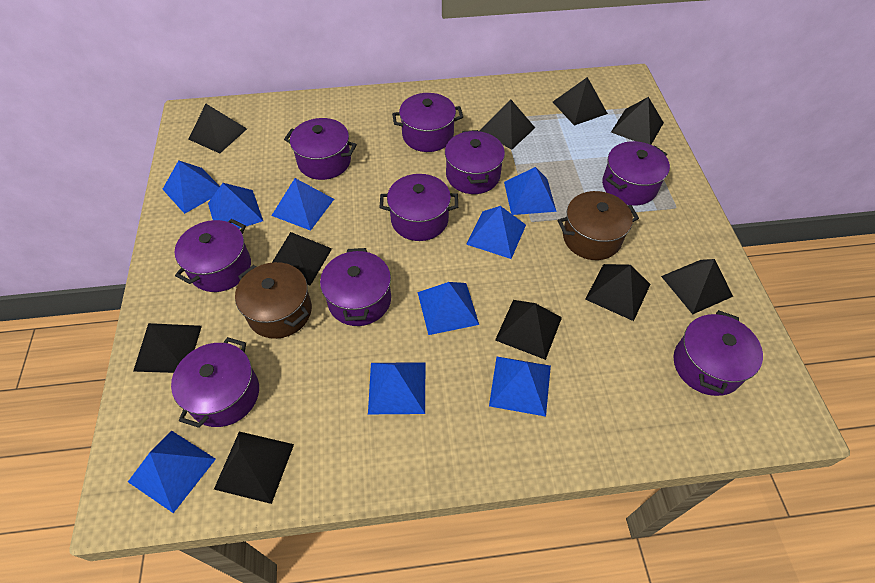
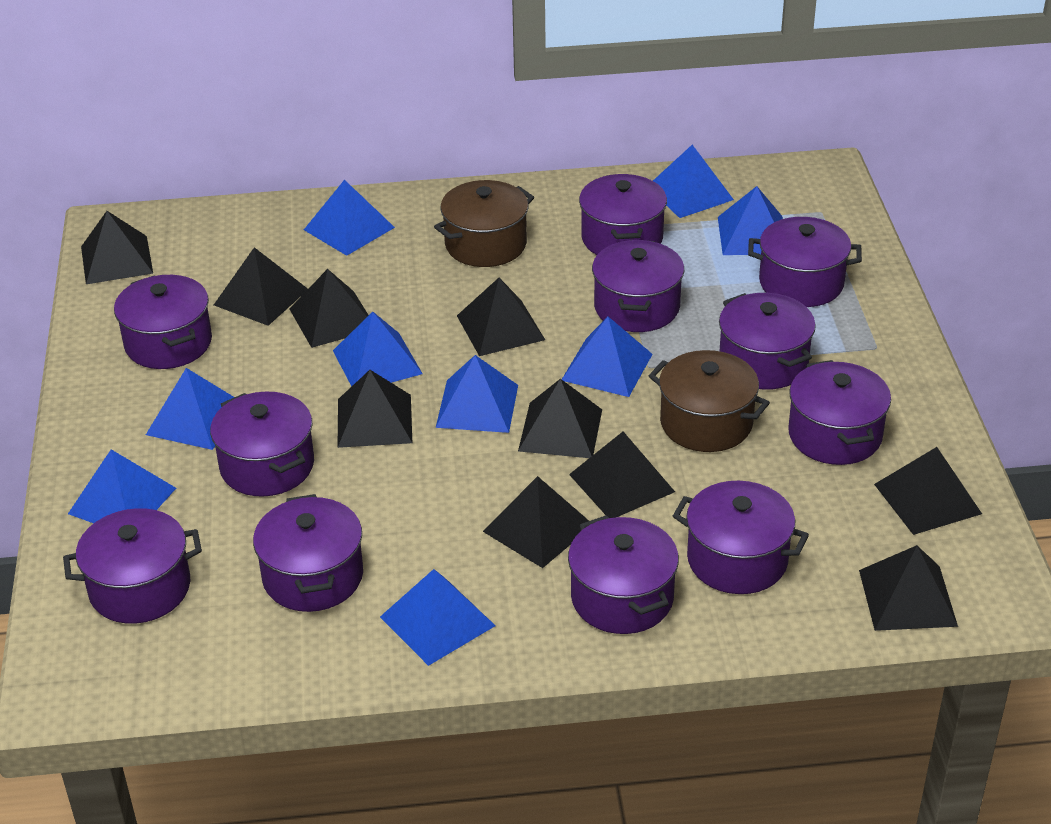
purple pot: 9 -> 11

